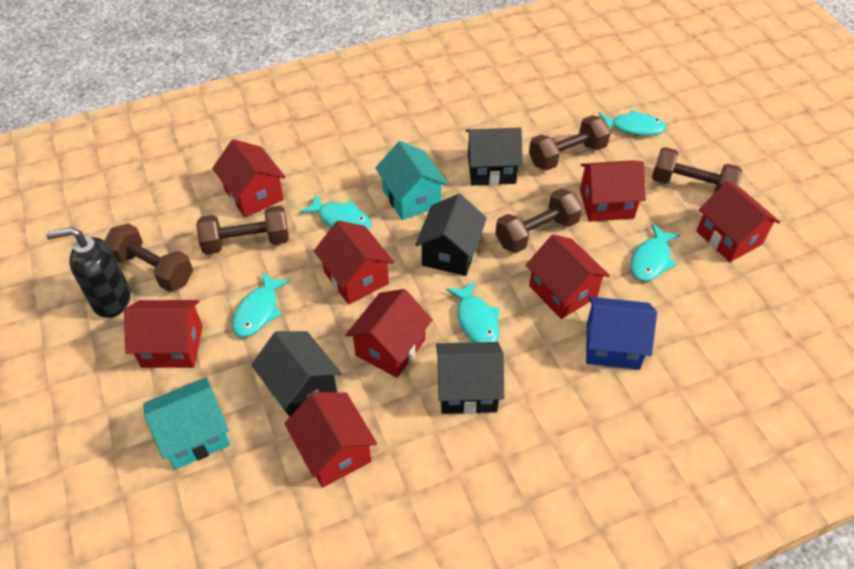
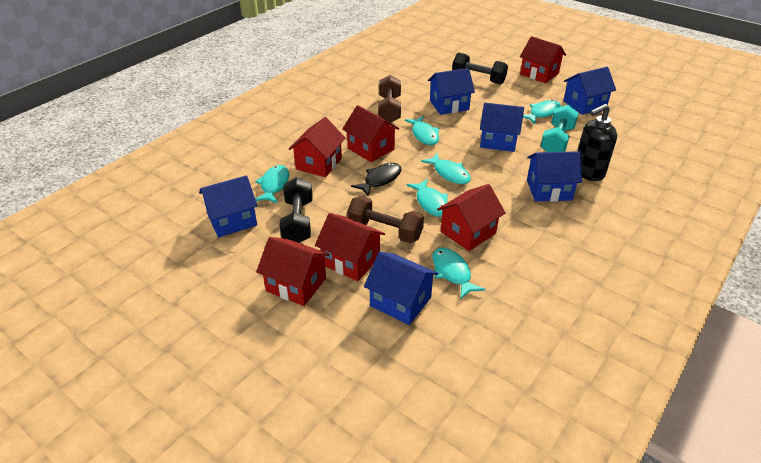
black dumbbell: 0 -> 2
black fish: 0 -> 1
black house: 4 -> 0
blue house: 1 -> 6
brown dumbbell: 5 -> 2
red house: 8 -> 6
turquoise dumbbell: 0 -> 1
turquoise fish: 5 -> 6
turquoise house: 2 -> 0

